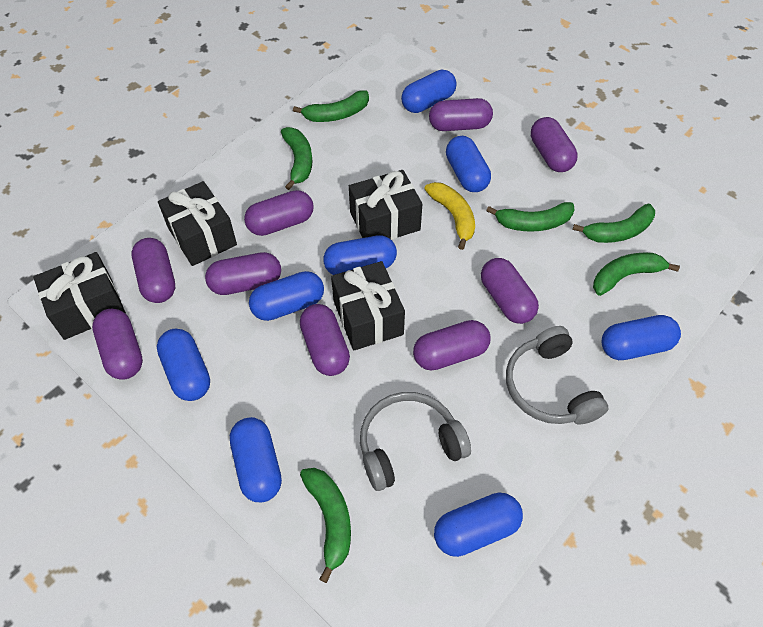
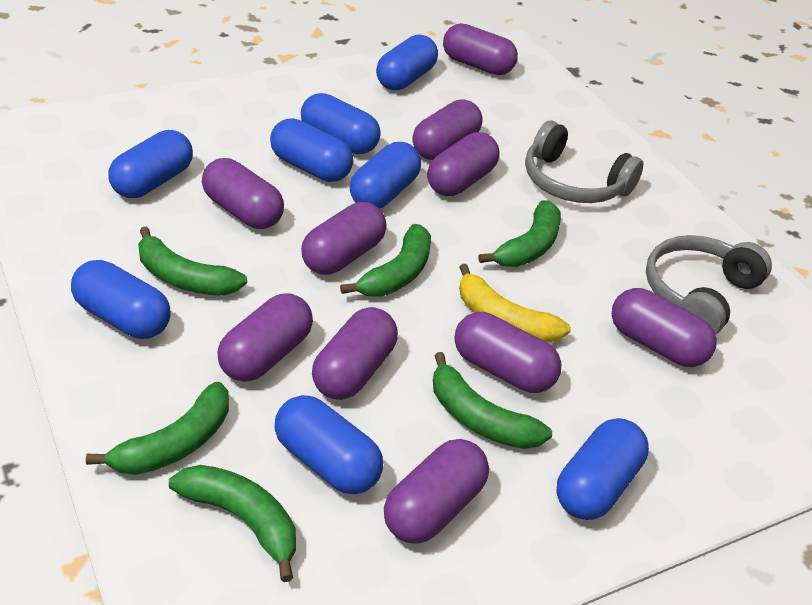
black gift: 4 -> 0
purple capsule: 9 -> 10

